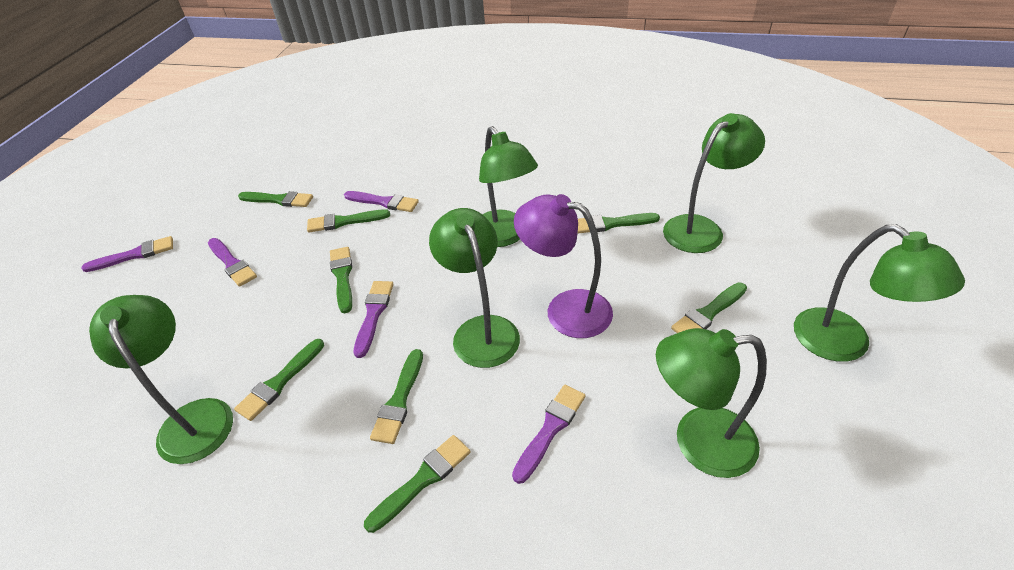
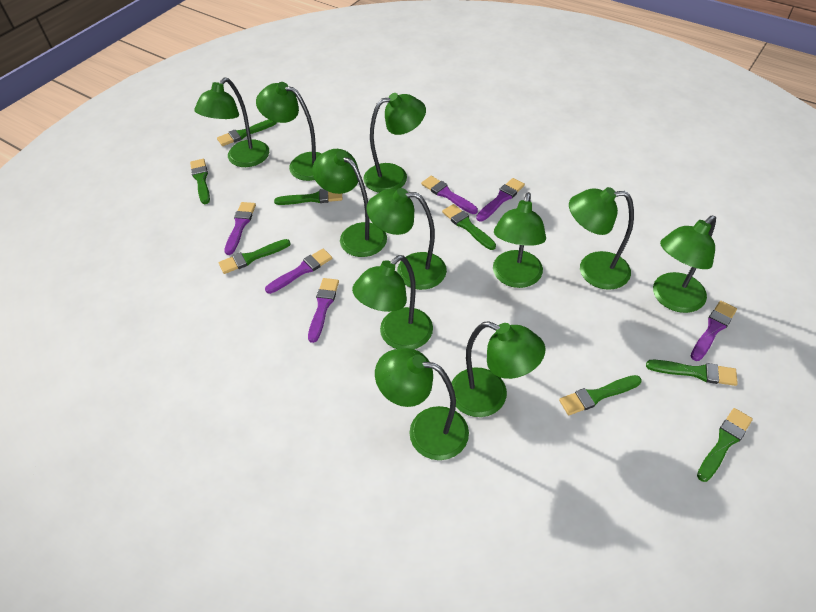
green lamp: 6 -> 11
purple brush: 5 -> 6
purple lamp: 1 -> 0

